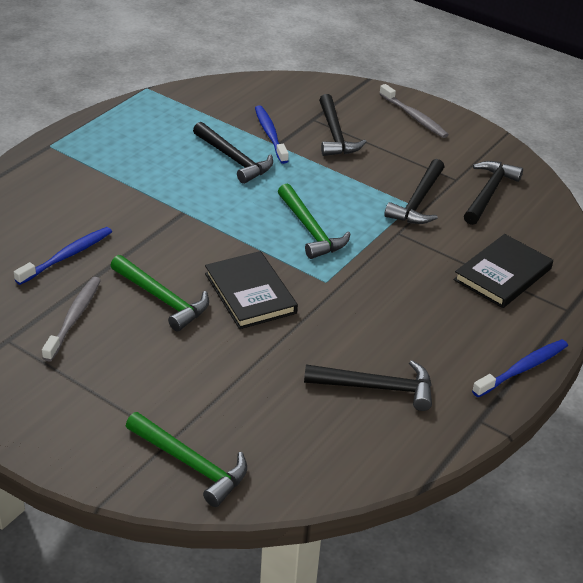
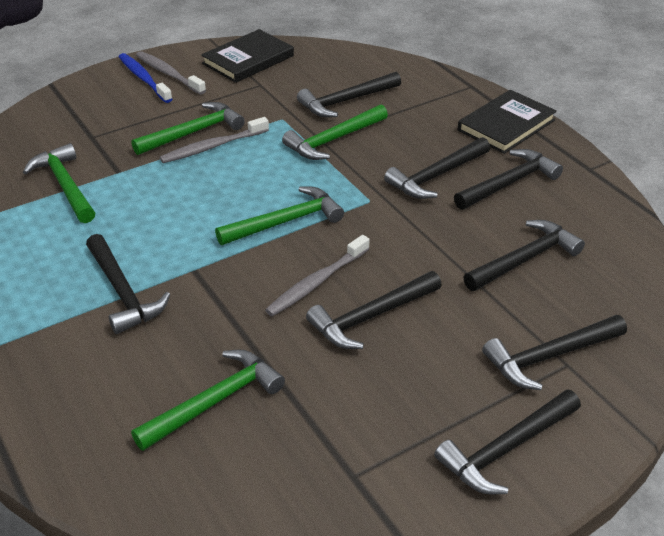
black hammer: 5 -> 8
blue toothbrush: 3 -> 1
green hammer: 3 -> 5
grey toothbrush: 2 -> 3

